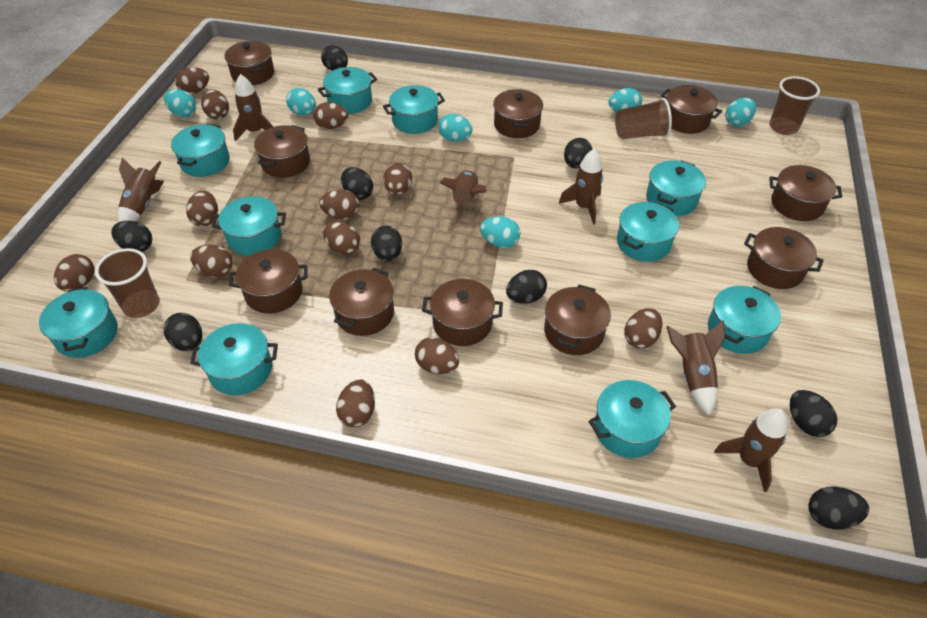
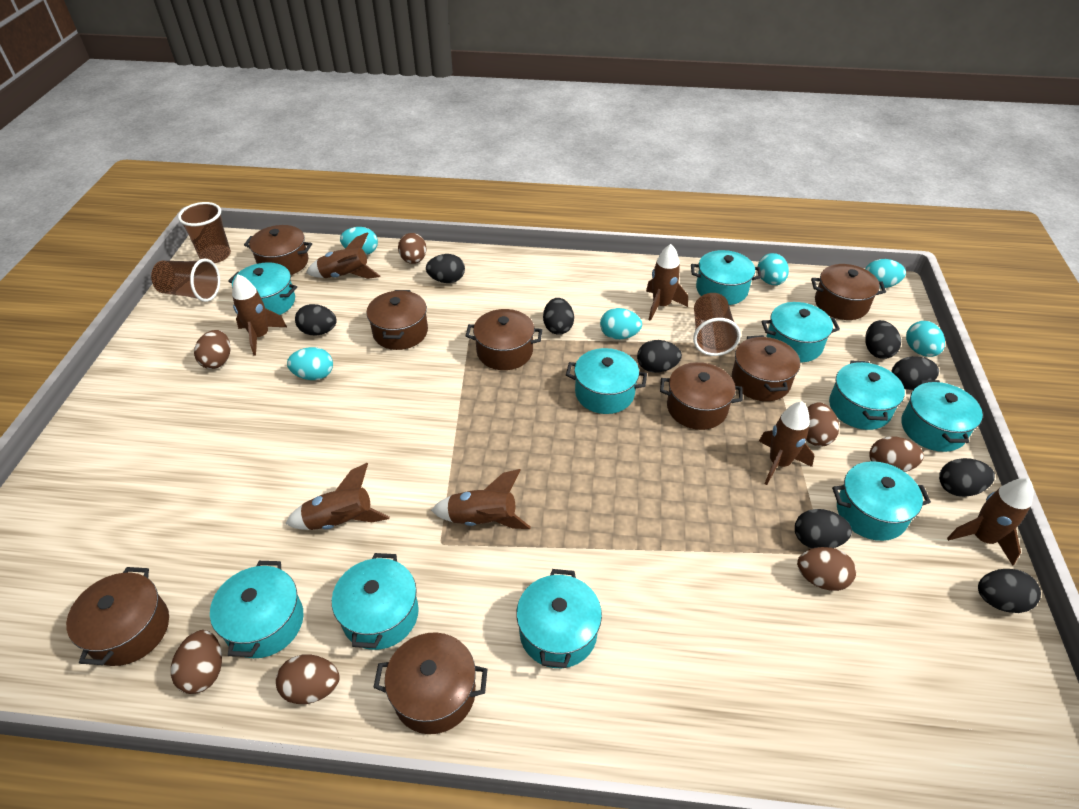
brown egg: 12 -> 7
brown pot: 10 -> 8
brown rocket: 6 -> 7

